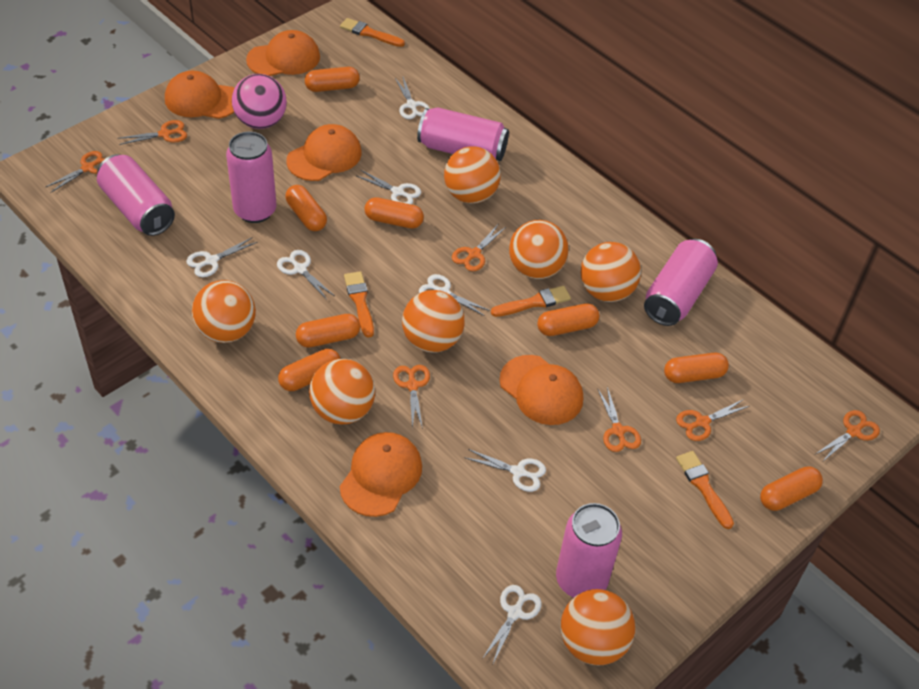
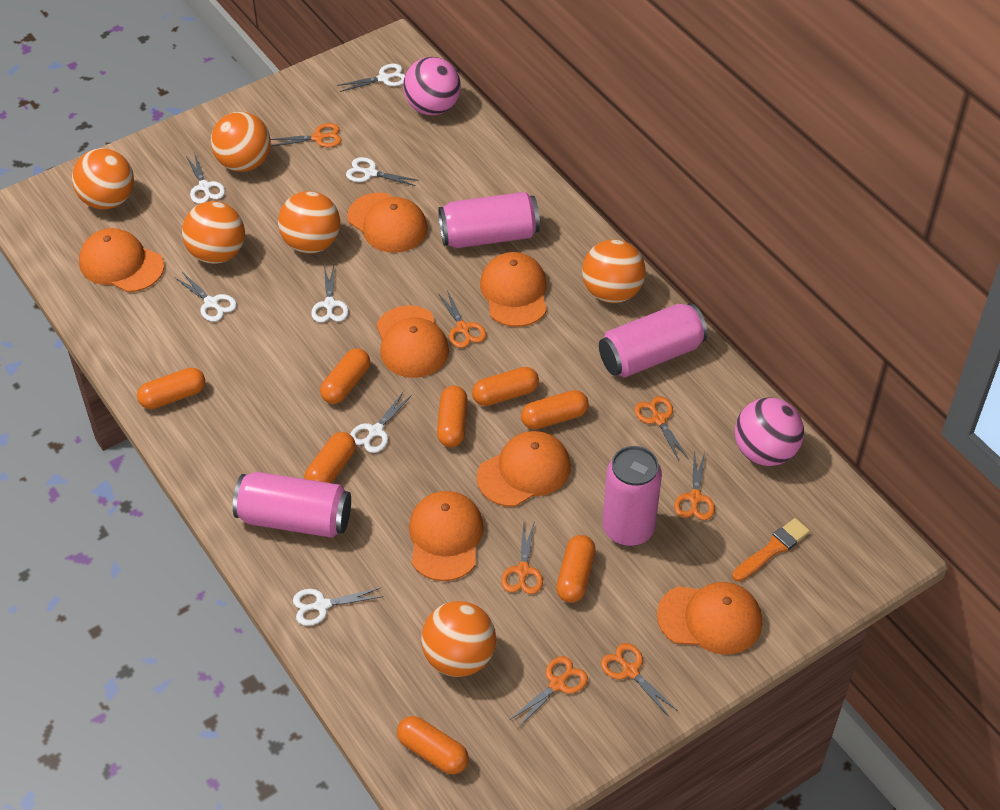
orange ball: 7 -> 6
orange brush: 4 -> 1
orange cap: 5 -> 7
pink ball: 1 -> 2
pink can: 5 -> 4

